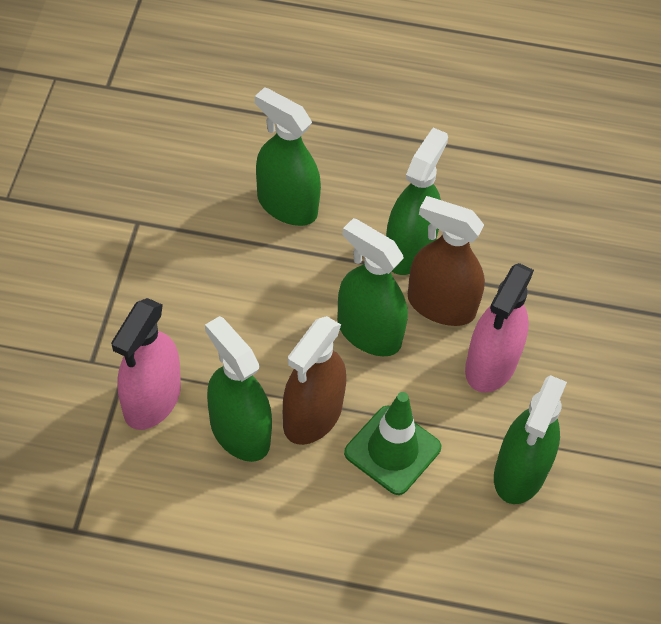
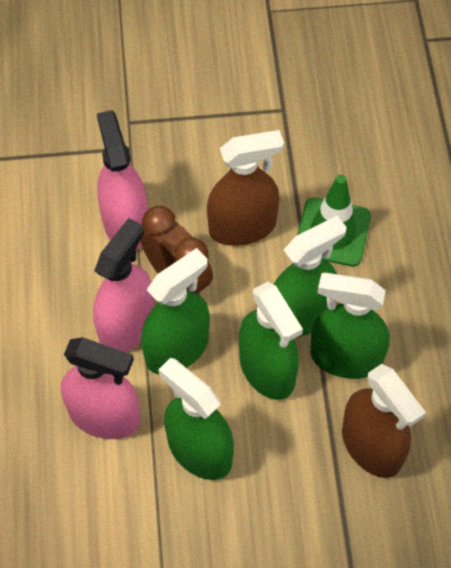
brown clock: 0 -> 1
pink spray bottle: 2 -> 3

